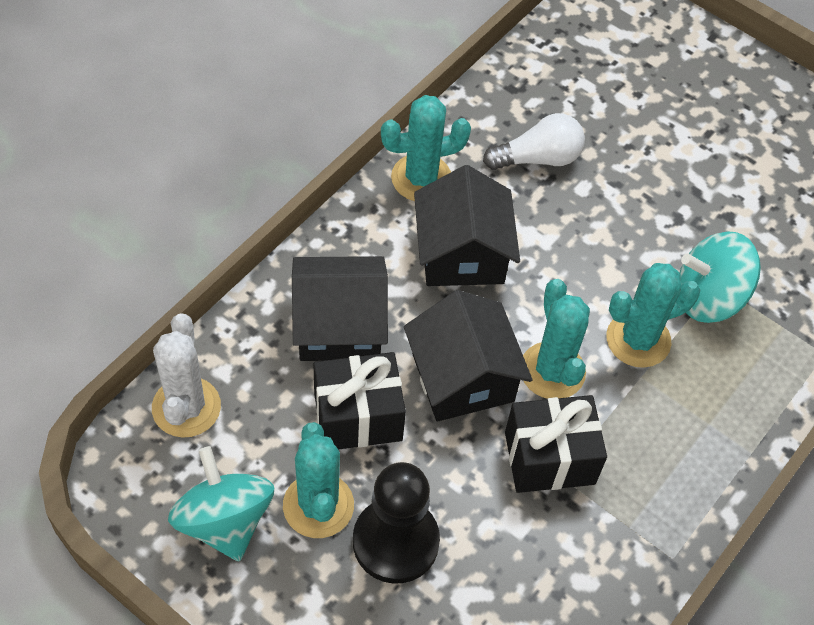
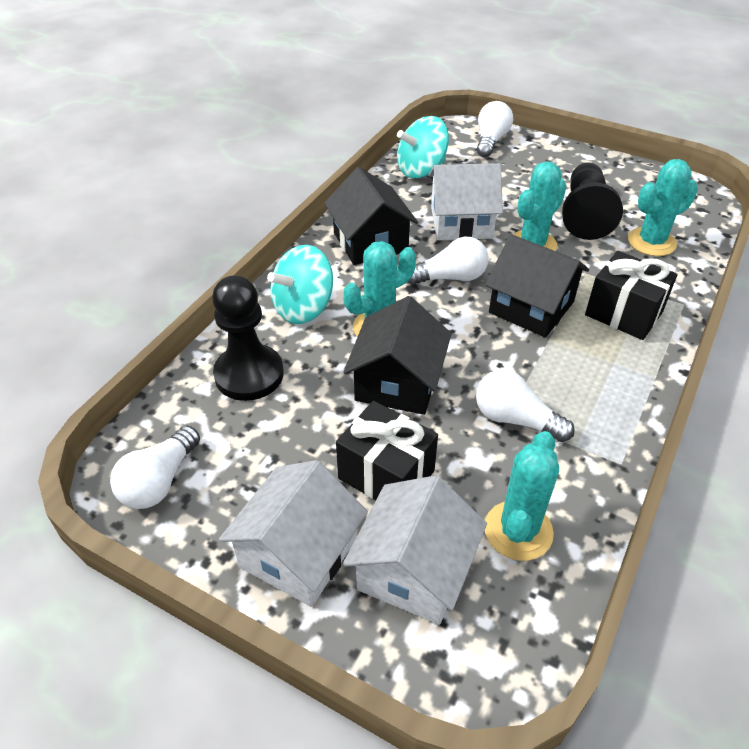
black pawn: 1 -> 2
white cactus: 1 -> 0
white house: 0 -> 3
white light bulb: 1 -> 4

